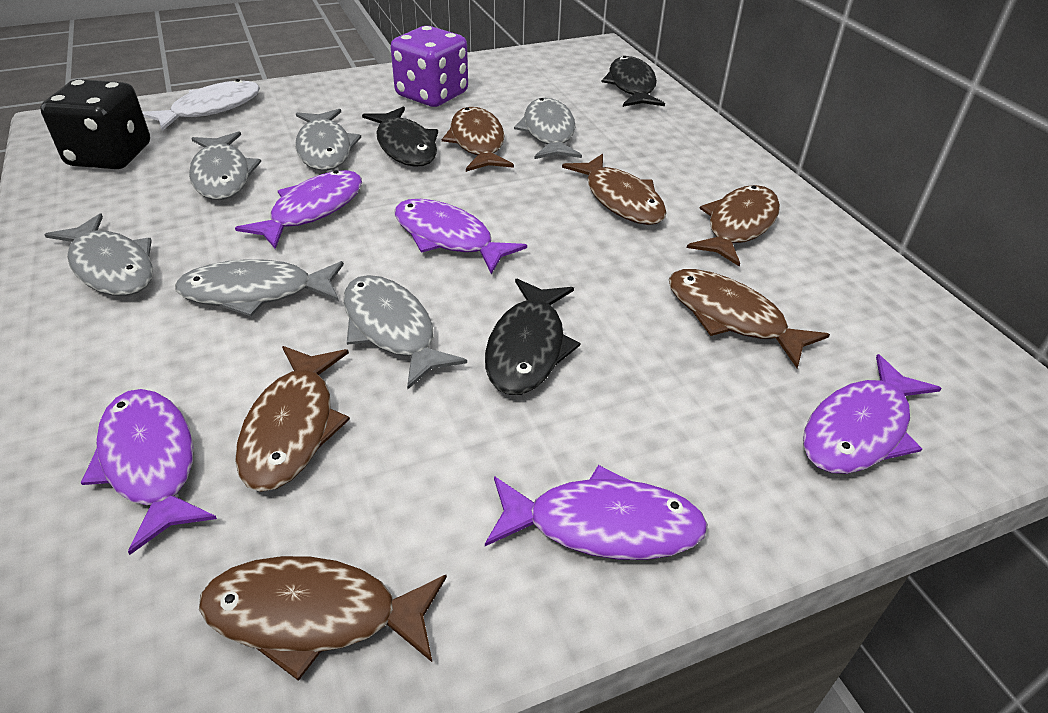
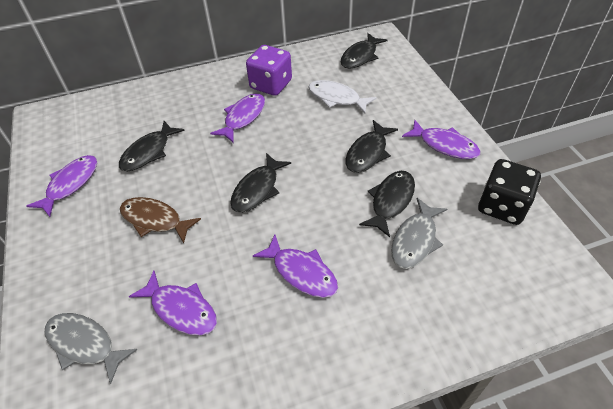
black fish: 3 -> 5
brown fish: 6 -> 1
grey fish: 6 -> 2

